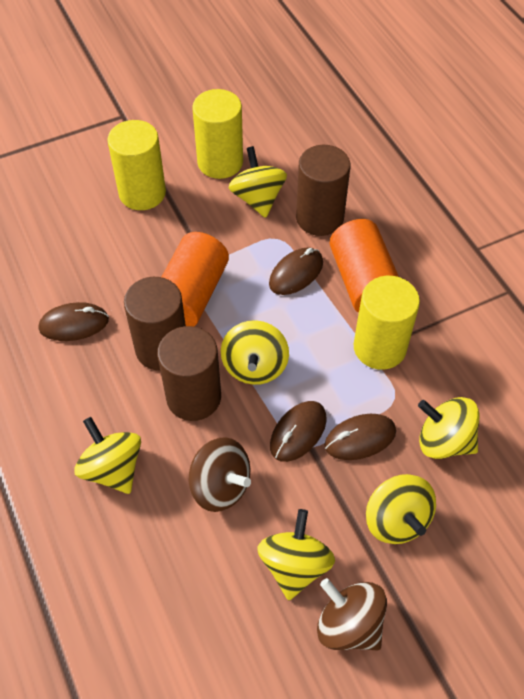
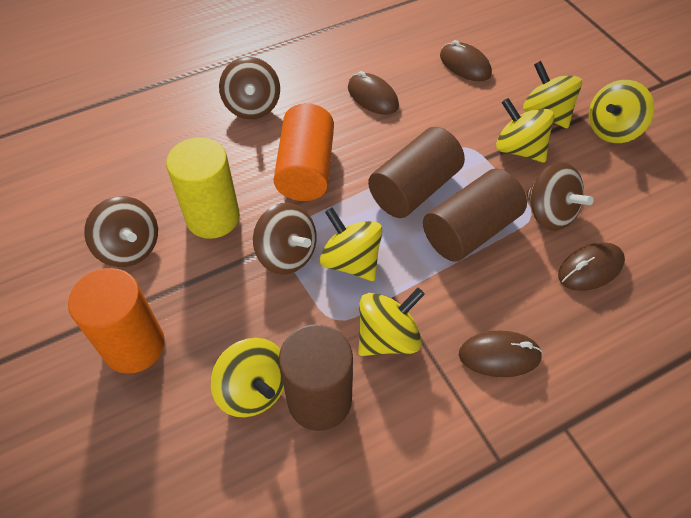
brown spinning top: 2 -> 4
yellow cylinder: 3 -> 1

